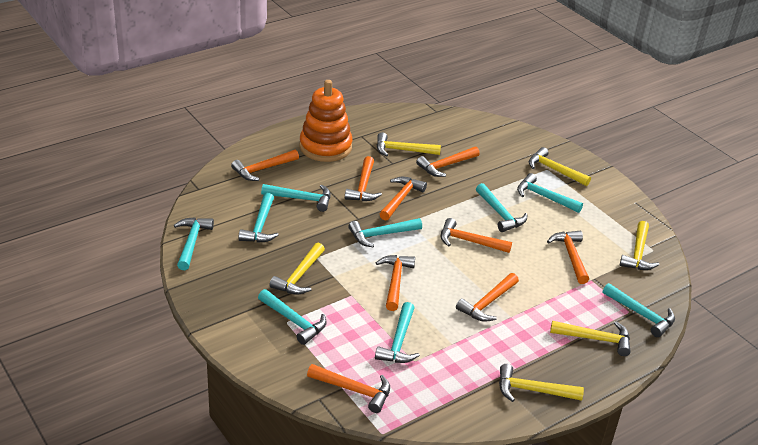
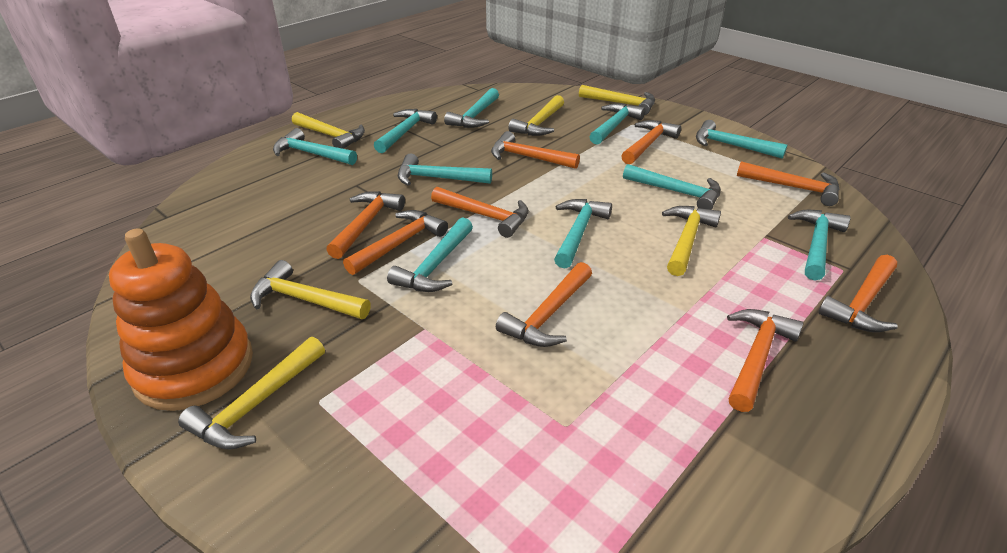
turquoise hammer: 9 -> 10

